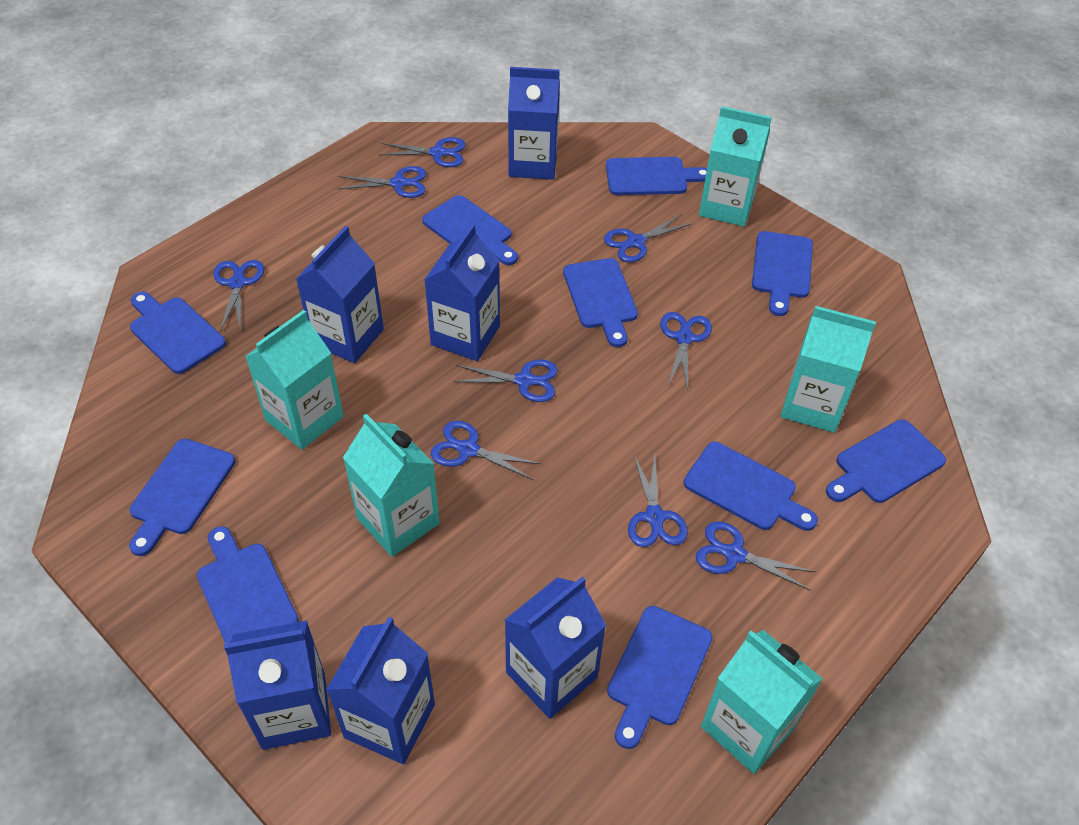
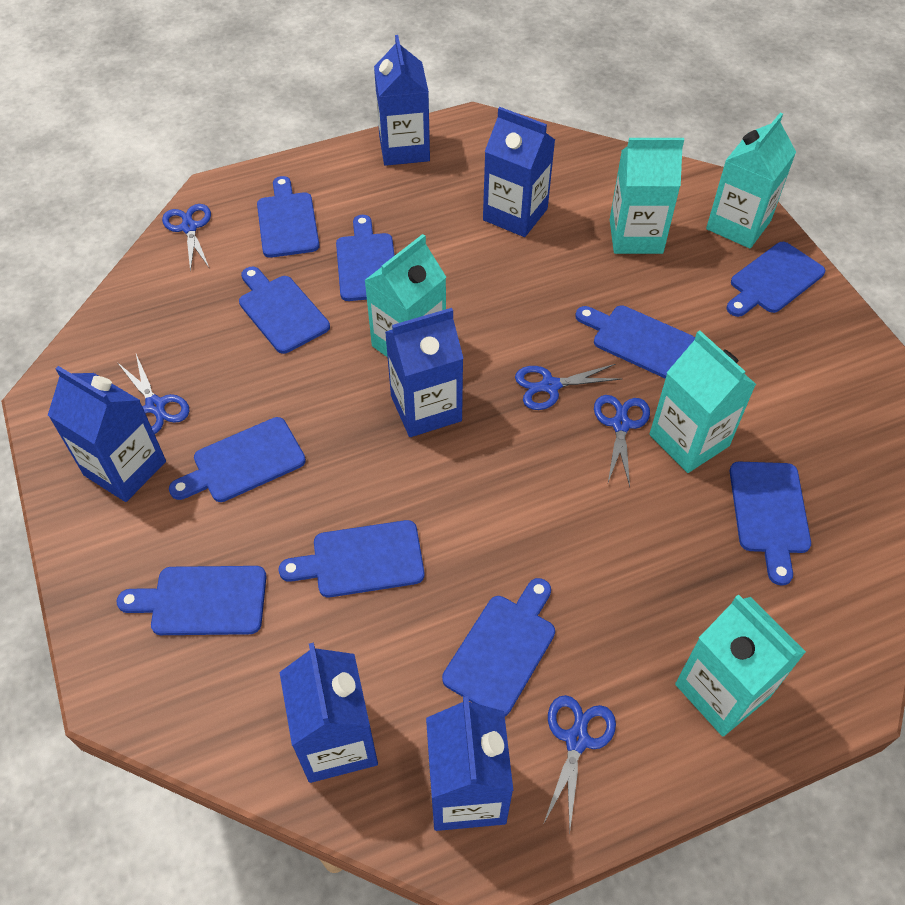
blue scissors: 9 -> 5

